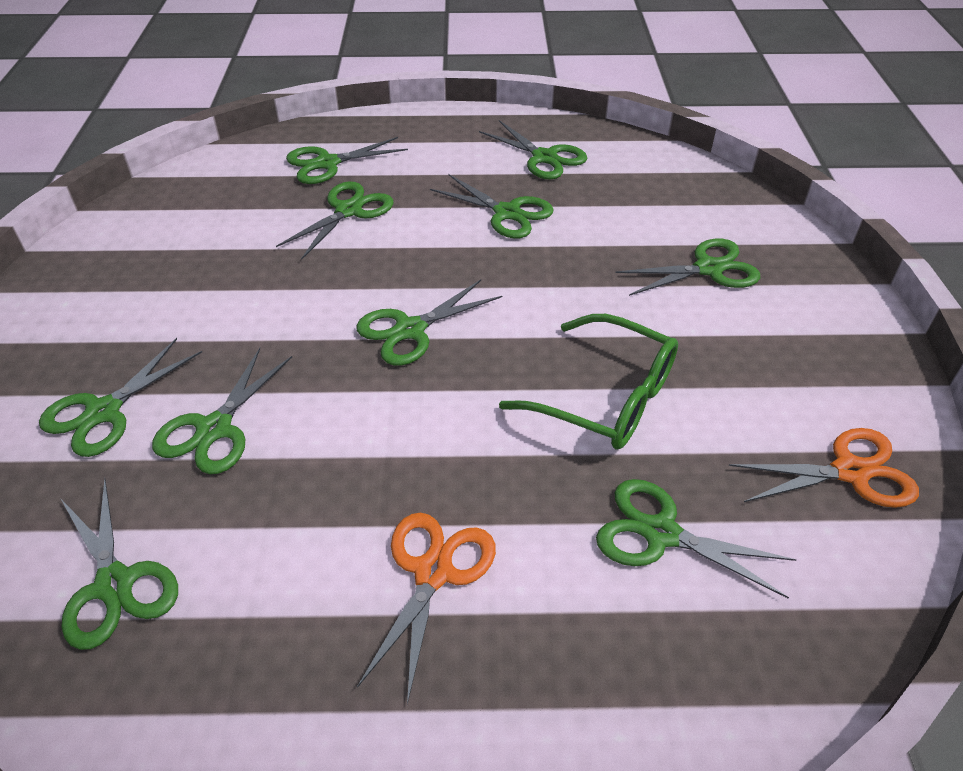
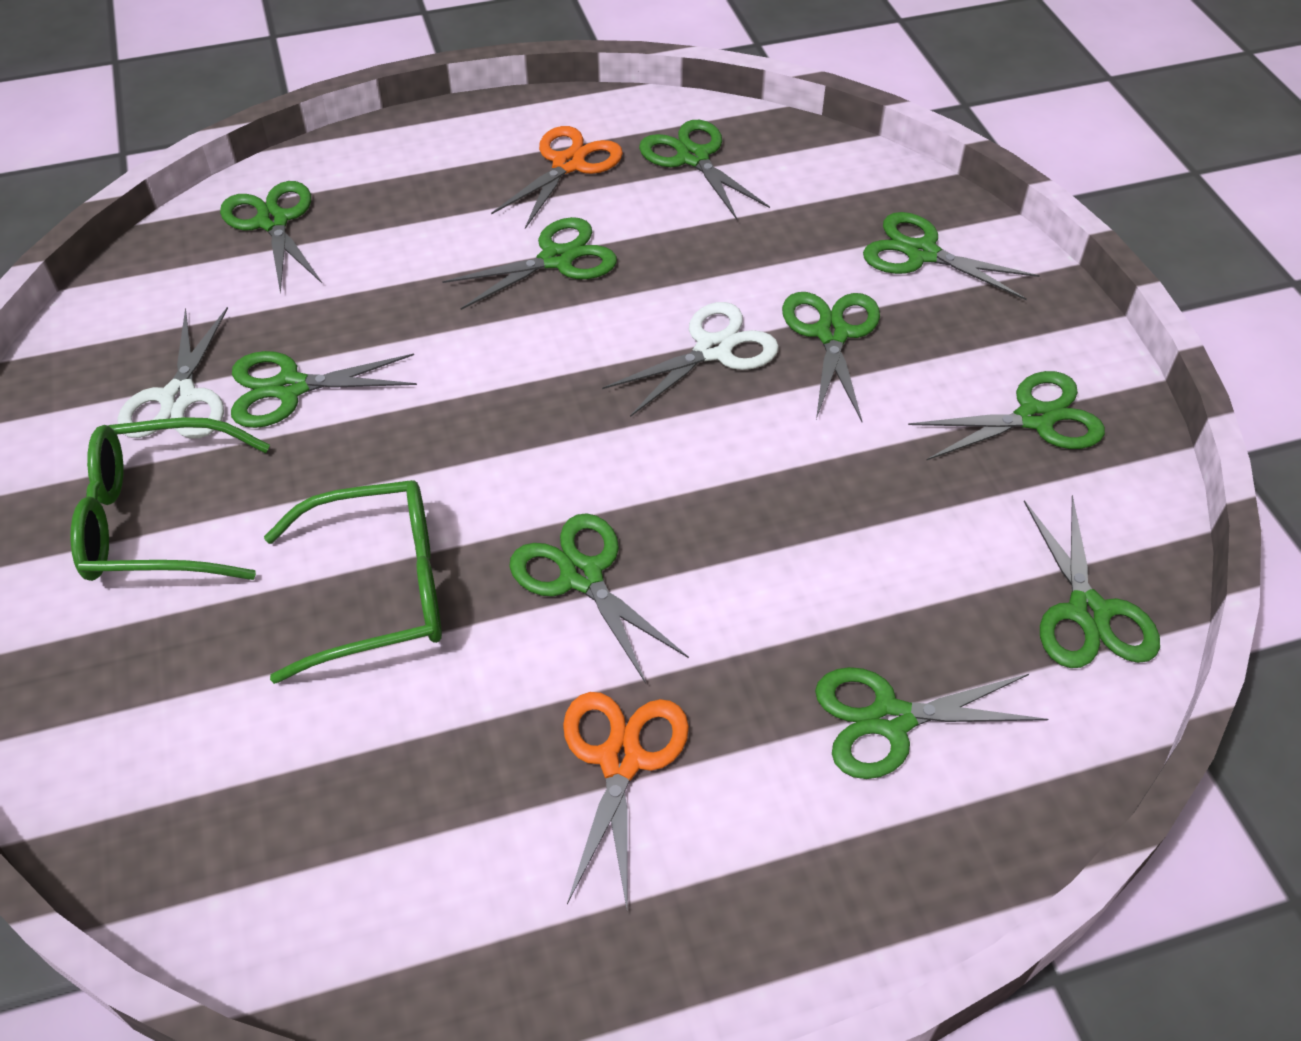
green glasses: 1 -> 2
white scissors: 0 -> 2

